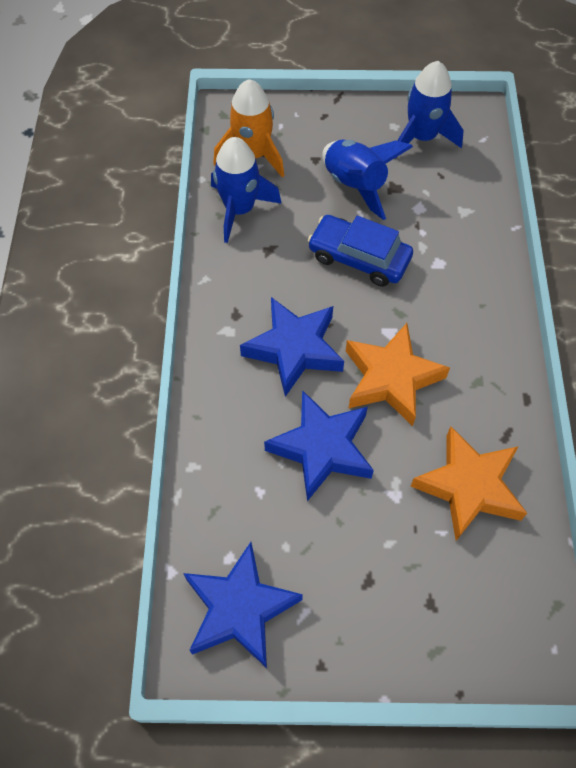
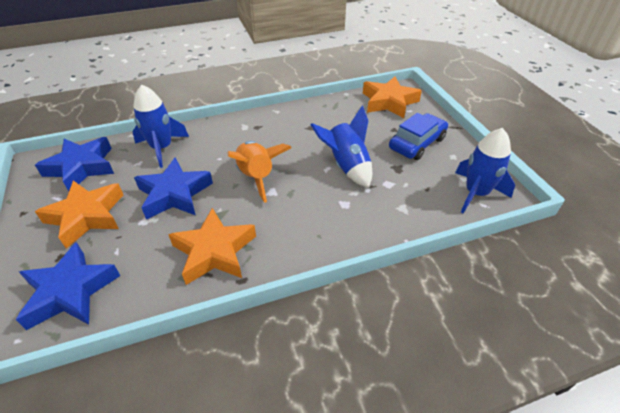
orange star: 2 -> 3

